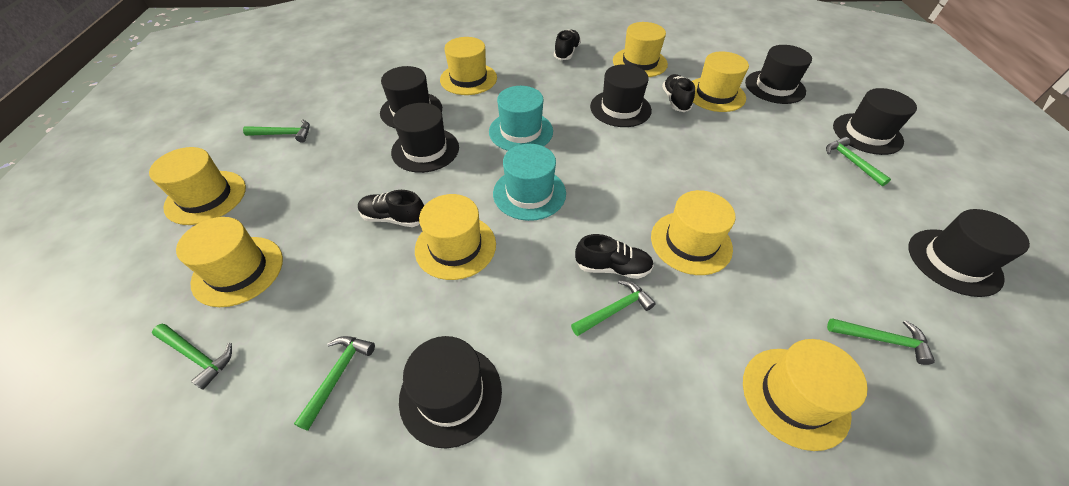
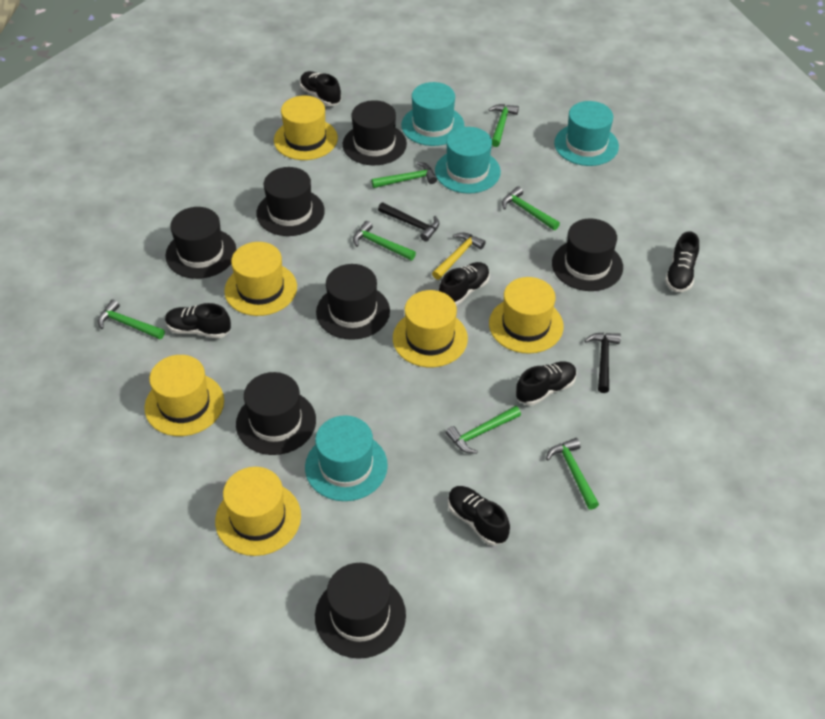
black hammer: 0 -> 2
black shoe: 4 -> 6
green hammer: 6 -> 7
turquoise hat: 2 -> 4
yellow hammer: 0 -> 1
yellow hat: 8 -> 6

